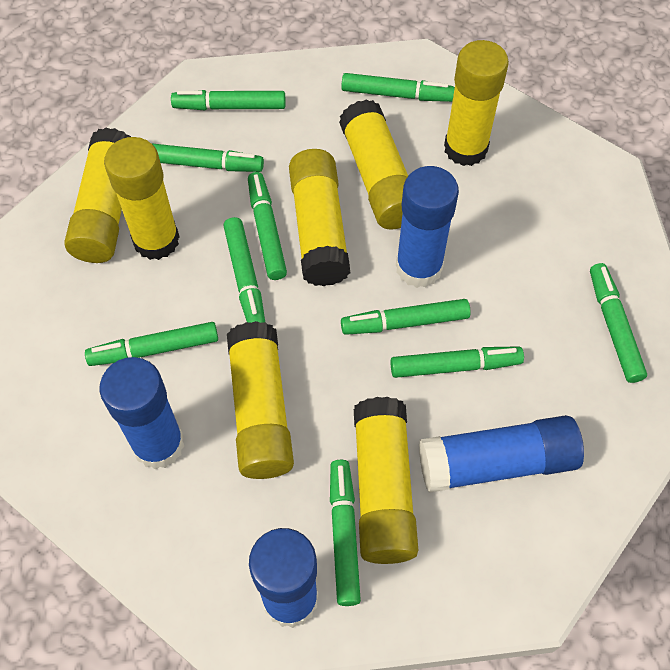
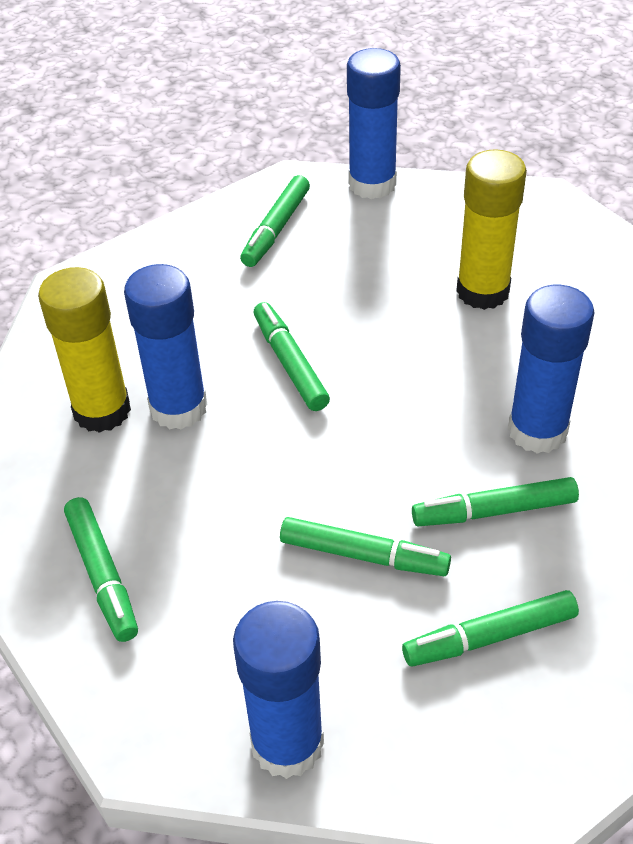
green marker: 10 -> 6
yellow glue stick: 7 -> 2

